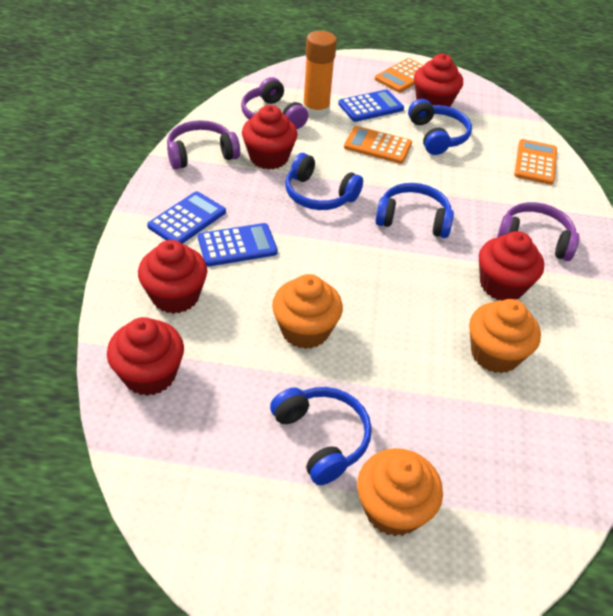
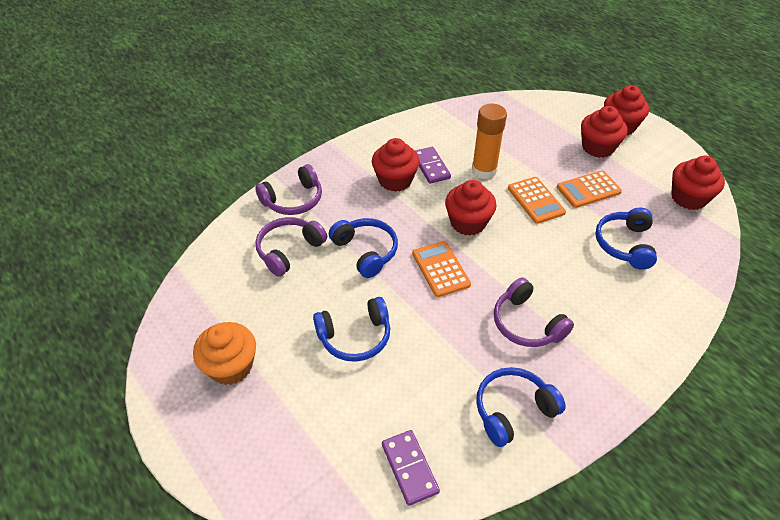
blue calculator: 3 -> 0
orange cupcake: 3 -> 1
purple domino: 0 -> 2

